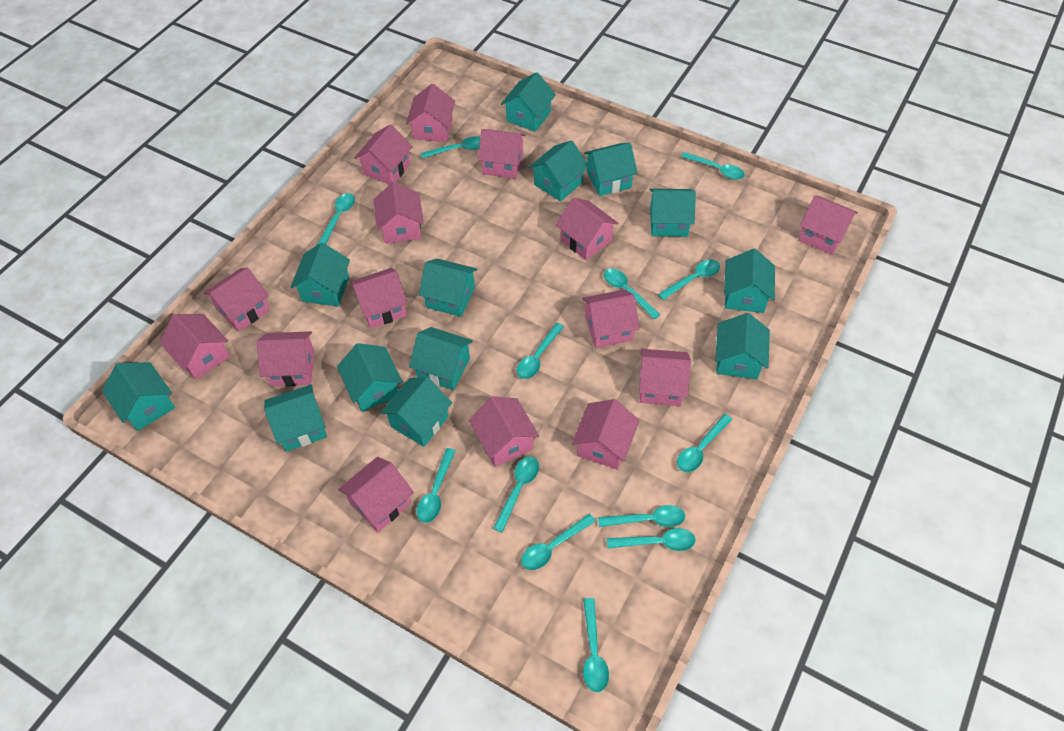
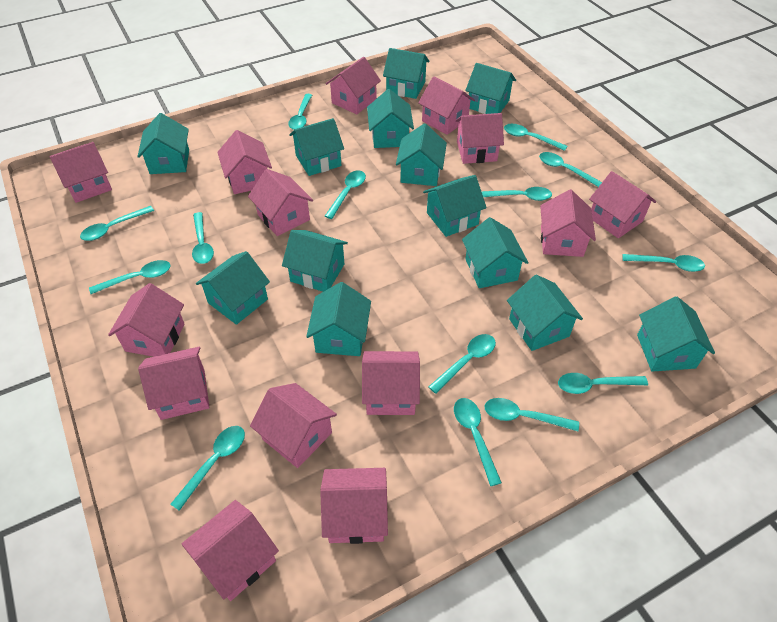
pink house: 15 -> 14
turquoise spoon: 13 -> 14

